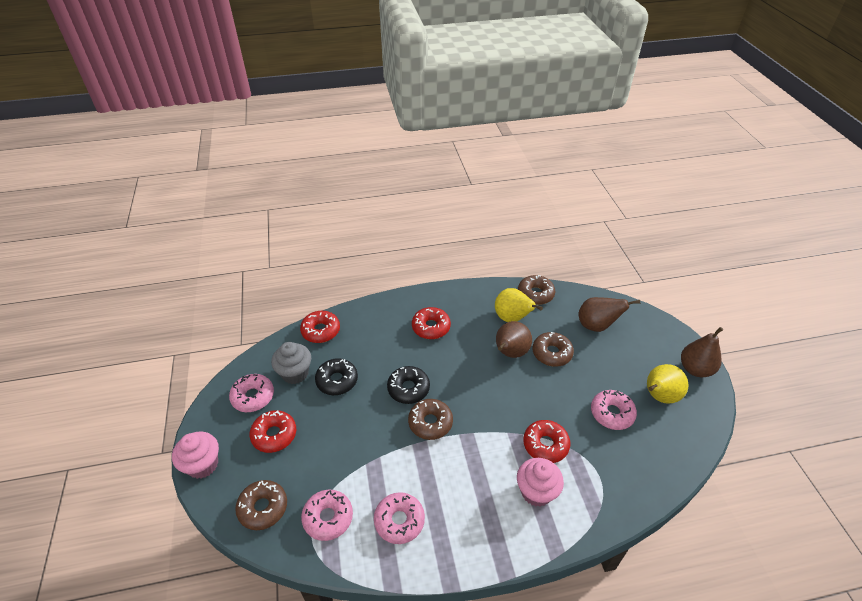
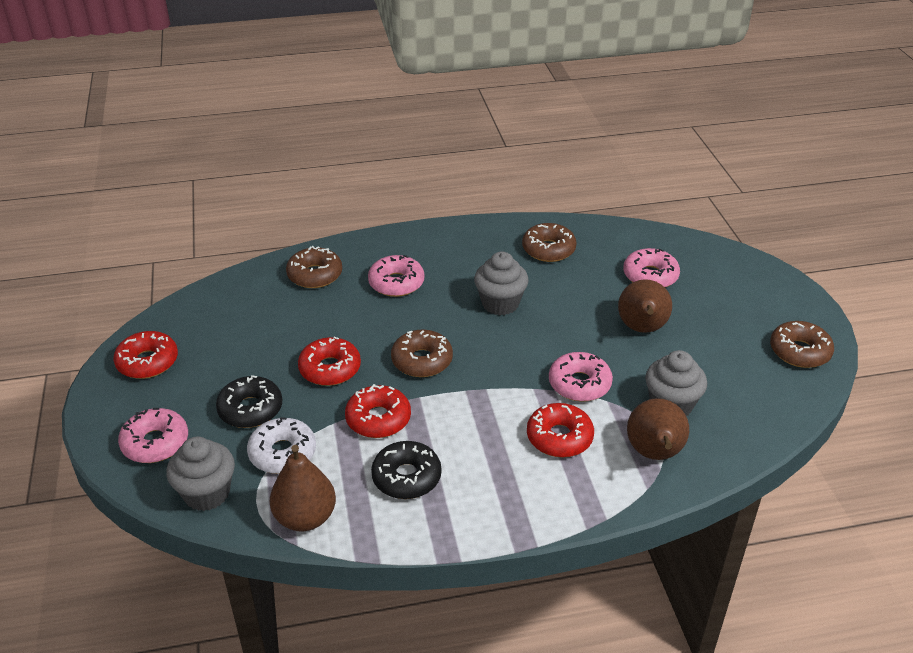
grey cupcake: 1 -> 3
pink cupcake: 2 -> 0
white donut: 0 -> 1
yellow pear: 2 -> 0

